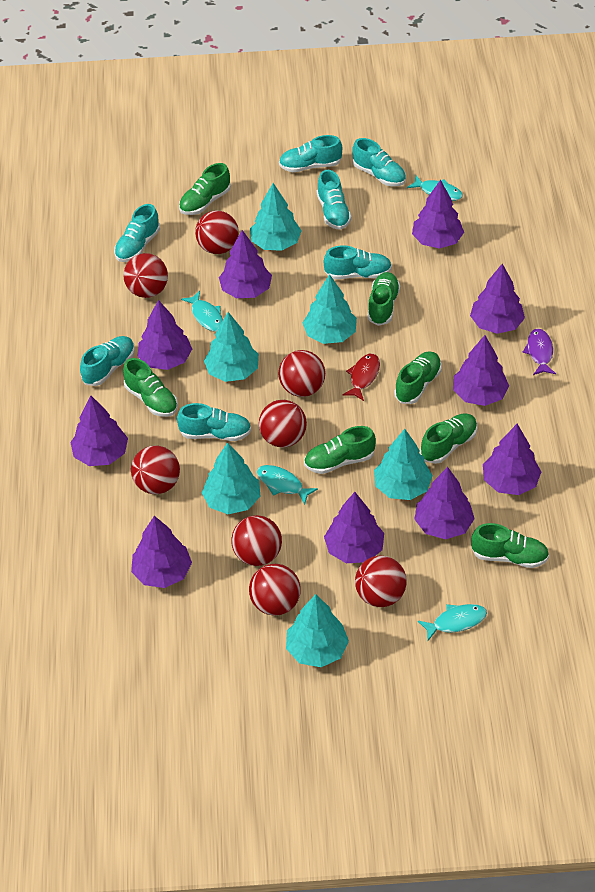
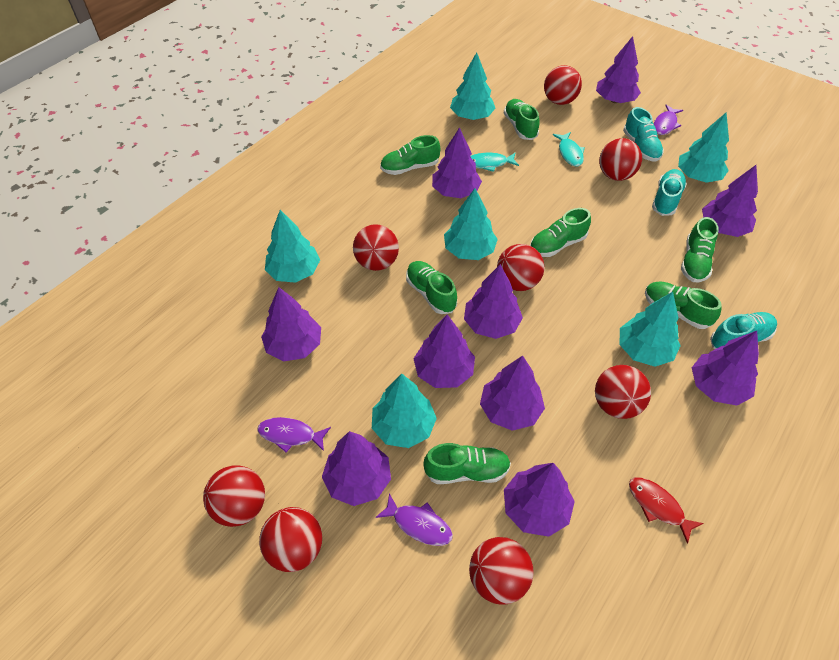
purple fish: 1 -> 3
turquoise fish: 4 -> 2
turquoise shoe: 7 -> 3

